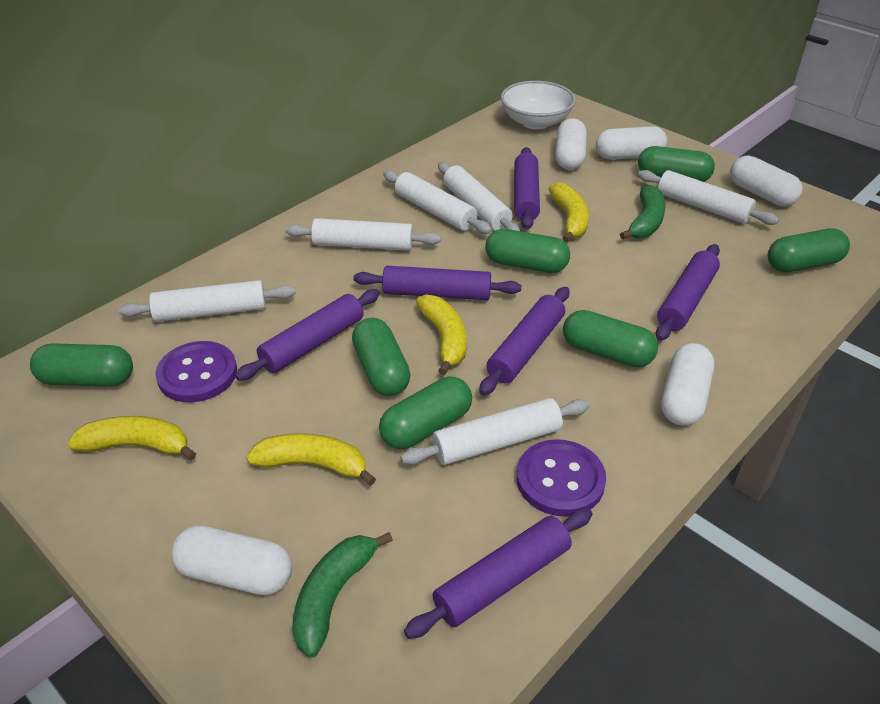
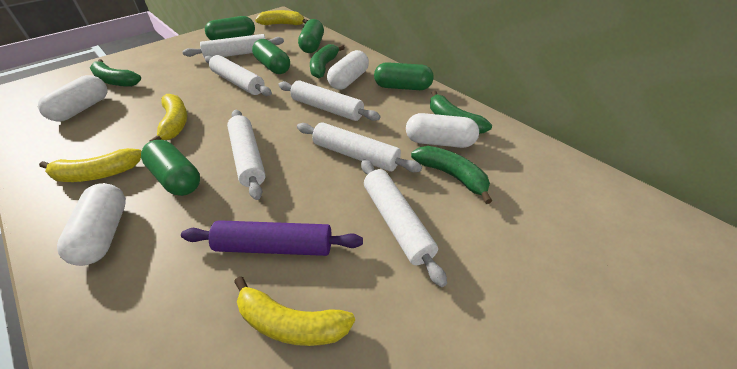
green banana: 2 -> 4
green capsule: 7 -> 5
purple button: 2 -> 0
purple rolling pin: 6 -> 1
white bowl: 1 -> 0
white capsule: 5 -> 4

